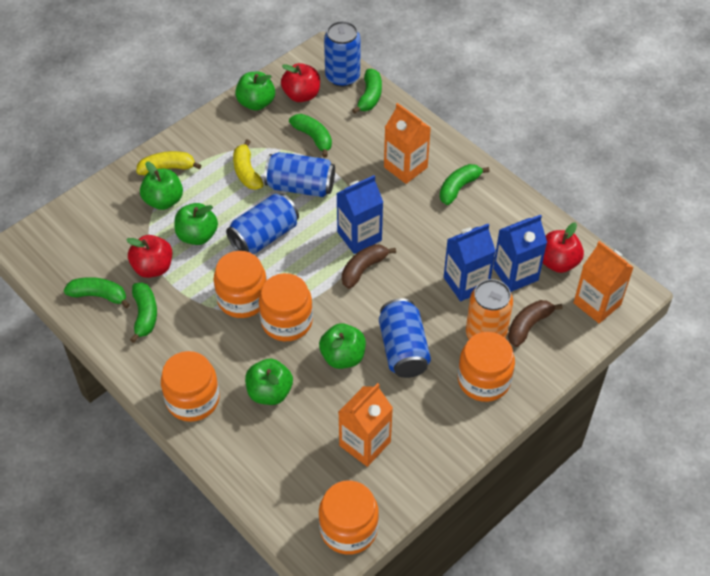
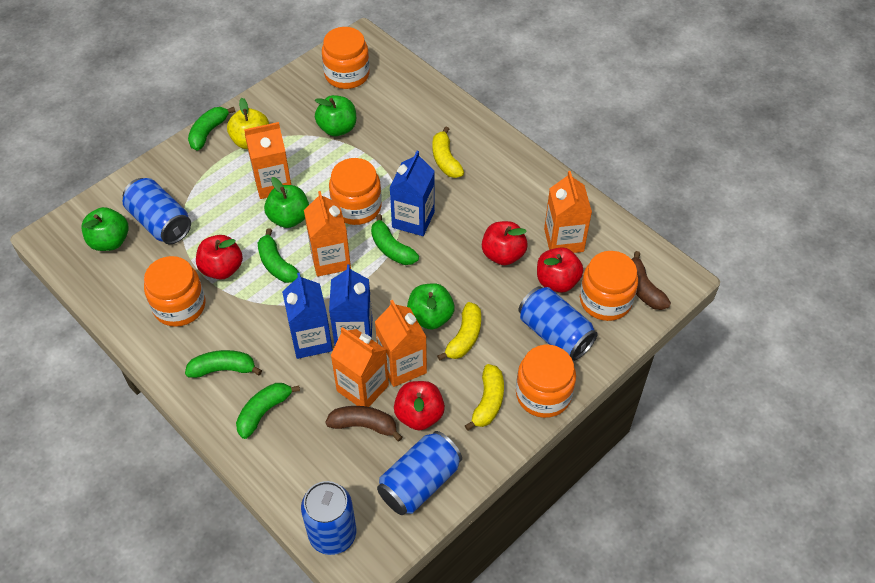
green apple: 5 -> 4
orange can: 1 -> 0
orange carton: 3 -> 5
red apple: 3 -> 4
yellow apple: 0 -> 1
yellow banana: 2 -> 3

